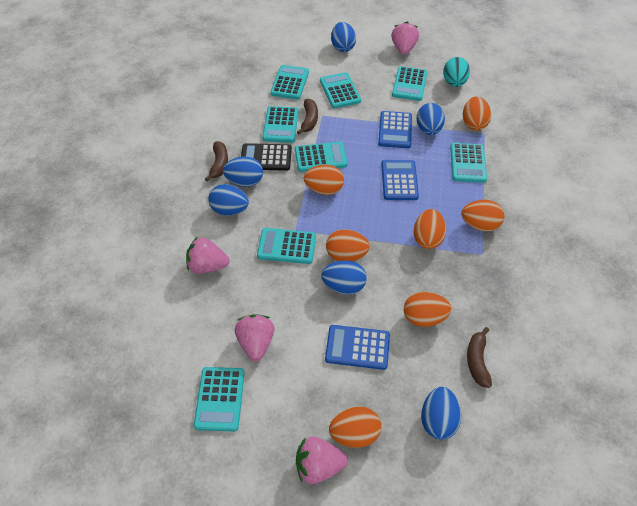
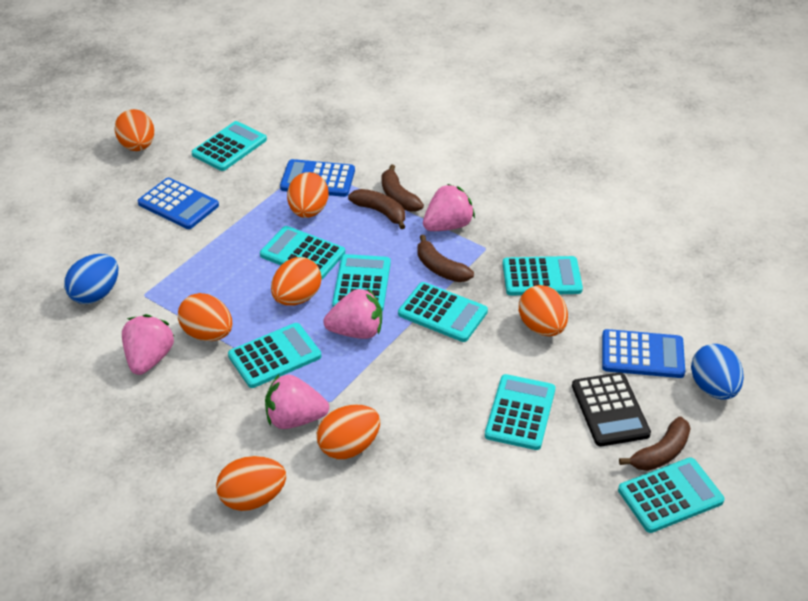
blue egg: 6 -> 2
brown banana: 3 -> 4
turquoise egg: 1 -> 0

